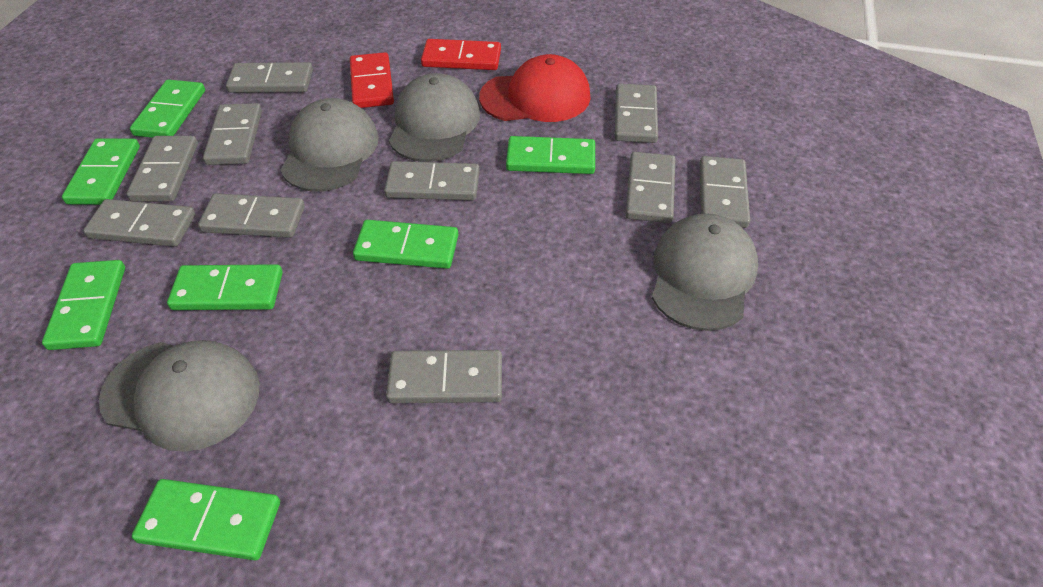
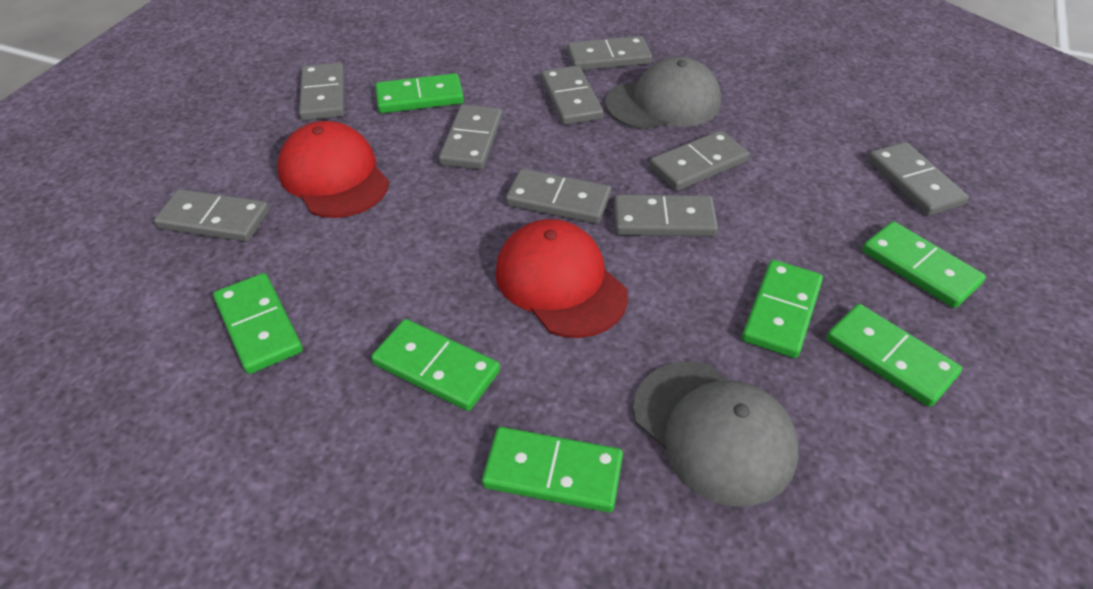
grey cap: 4 -> 2
grey domino: 10 -> 9
red cap: 1 -> 2
red domino: 2 -> 0

